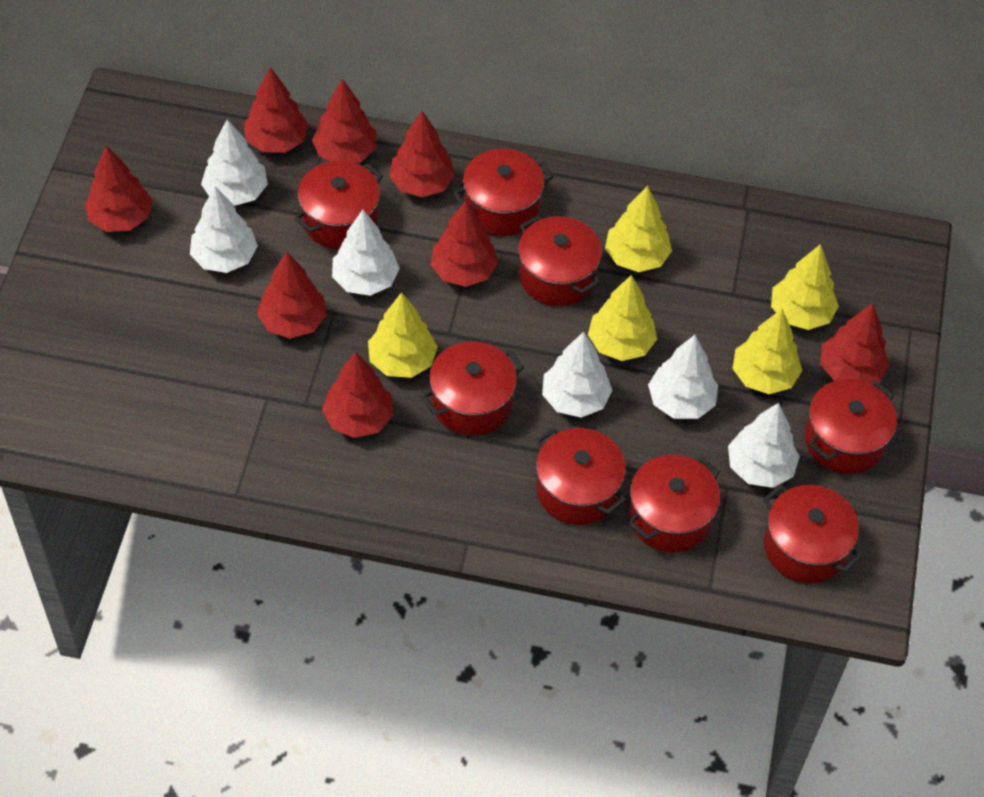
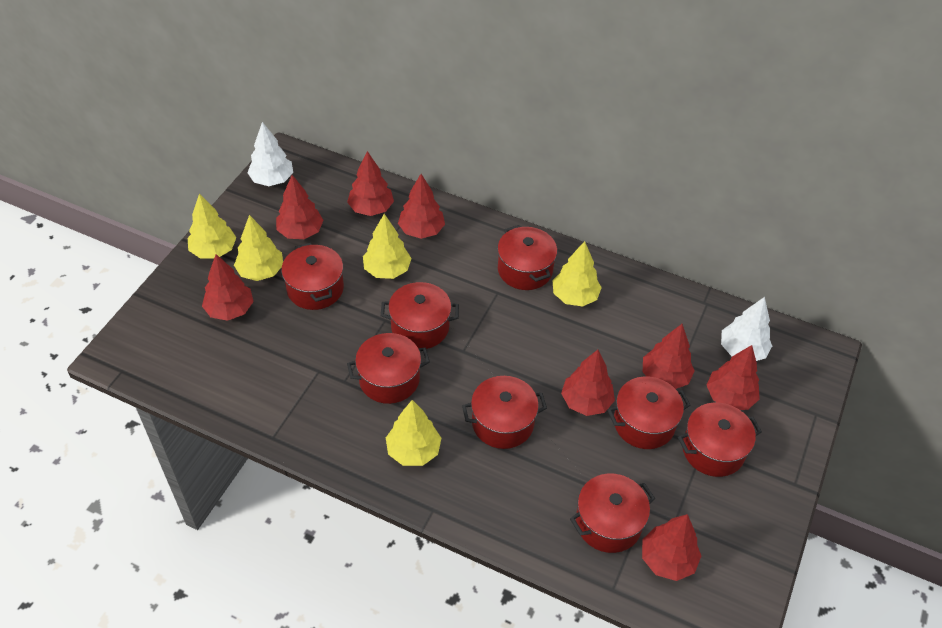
white tree: 6 -> 2

